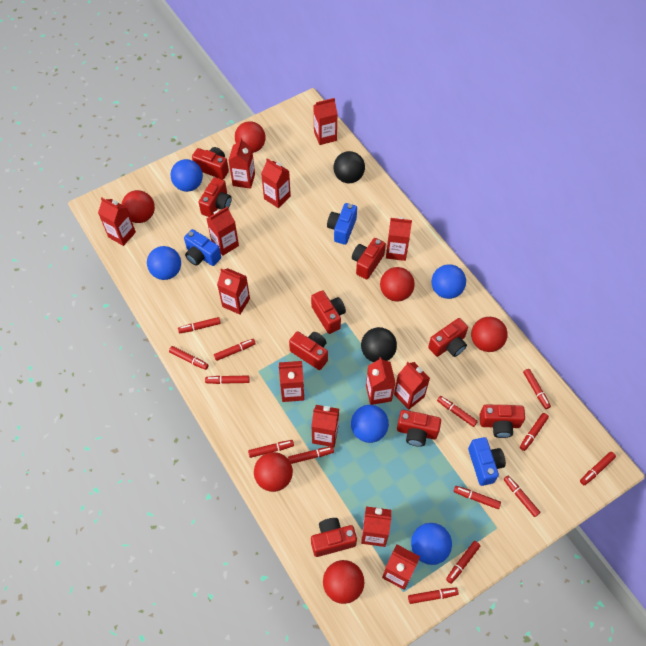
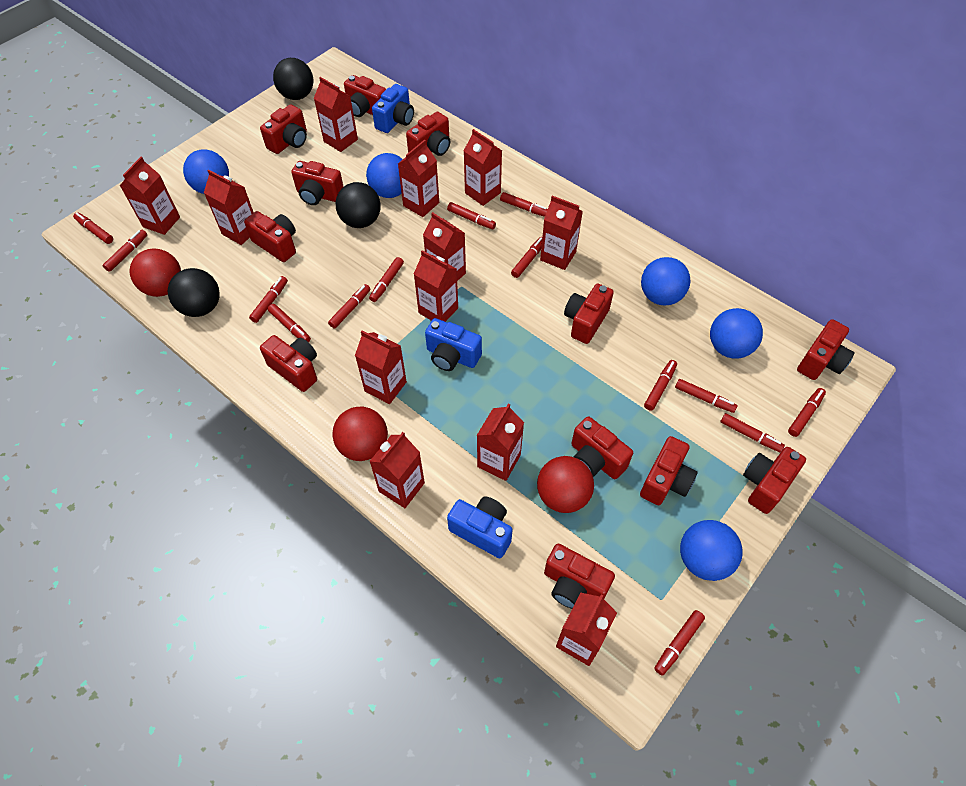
black ball: 2 -> 3
red ball: 6 -> 3
red camera: 9 -> 12
red carton: 13 -> 12

